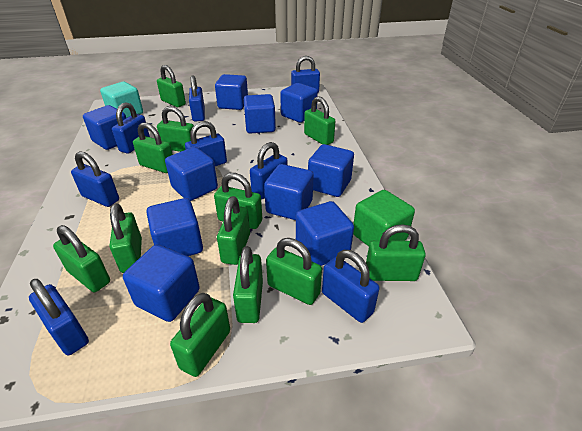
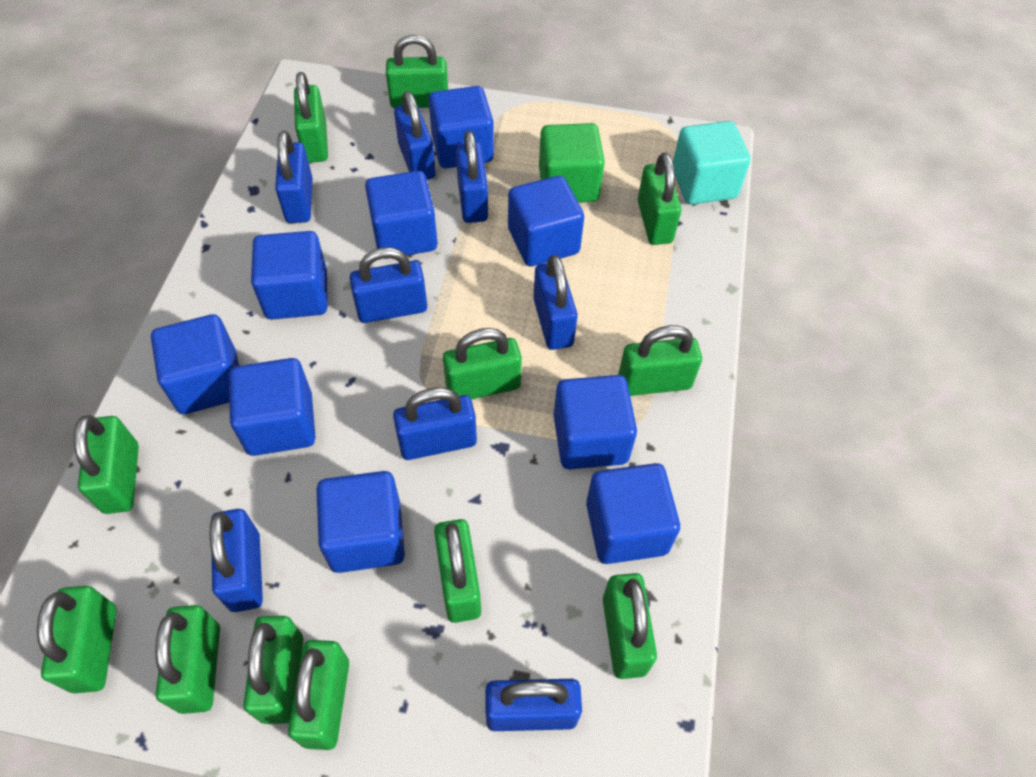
blue cube: 10 -> 9

